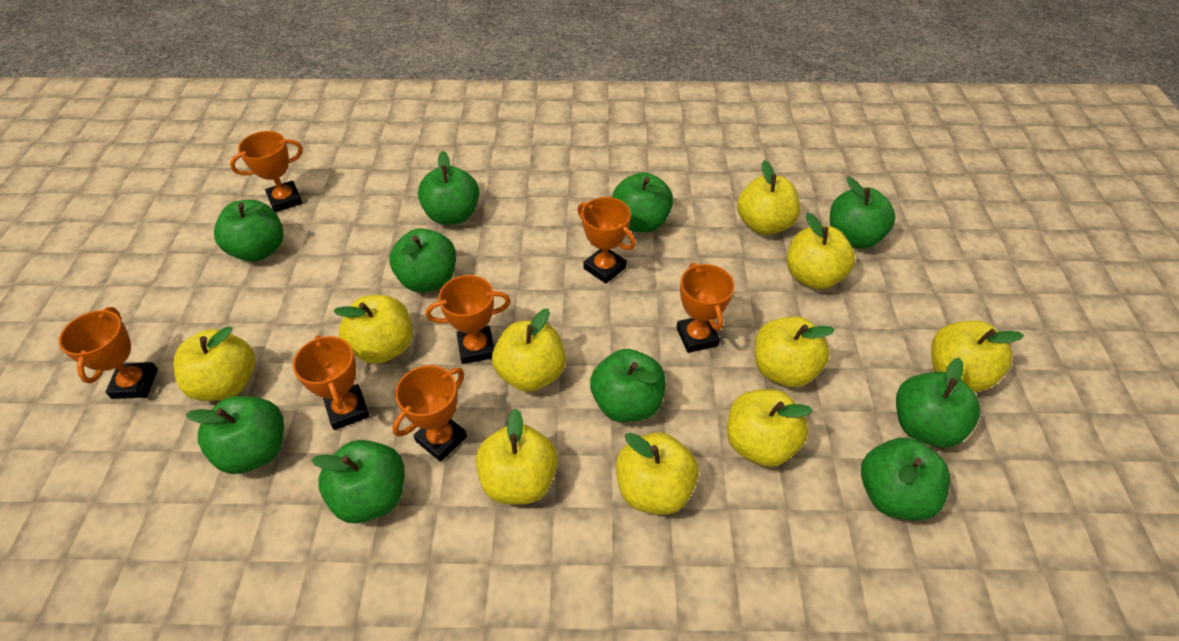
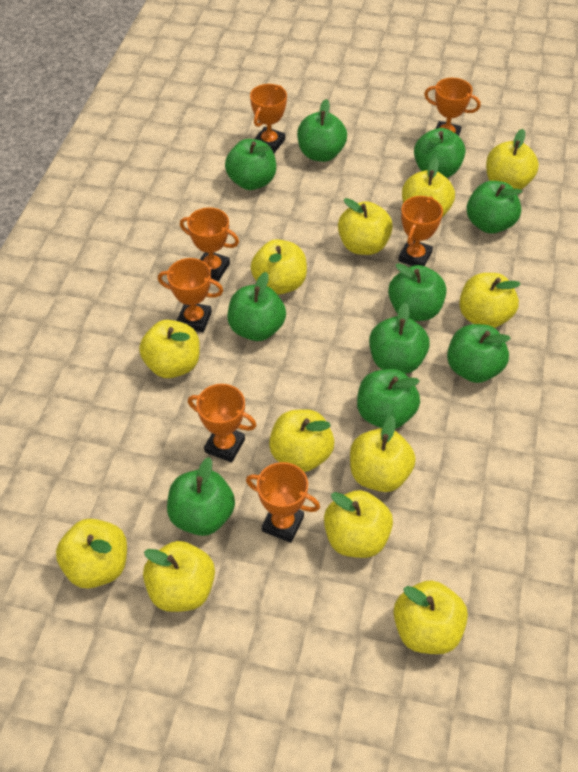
yellow apple: 10 -> 12

